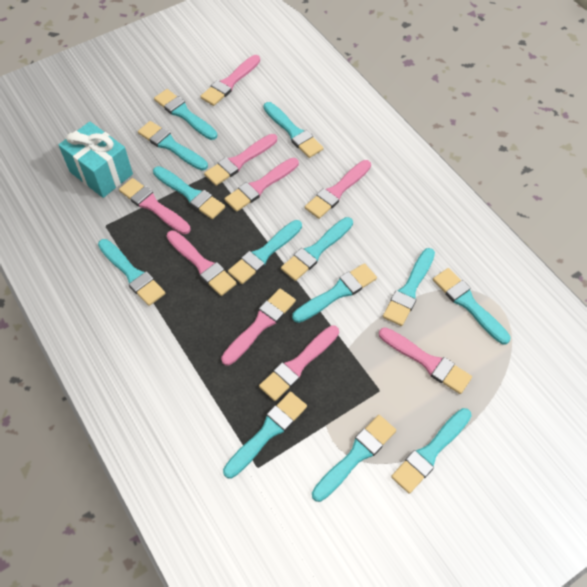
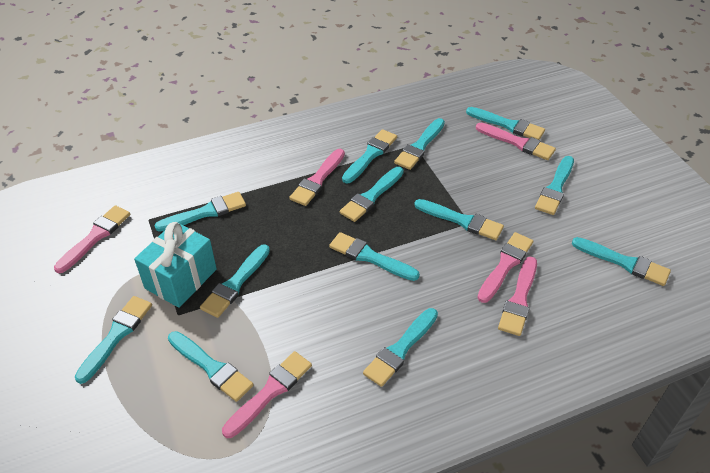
pink brush: 9 -> 6

